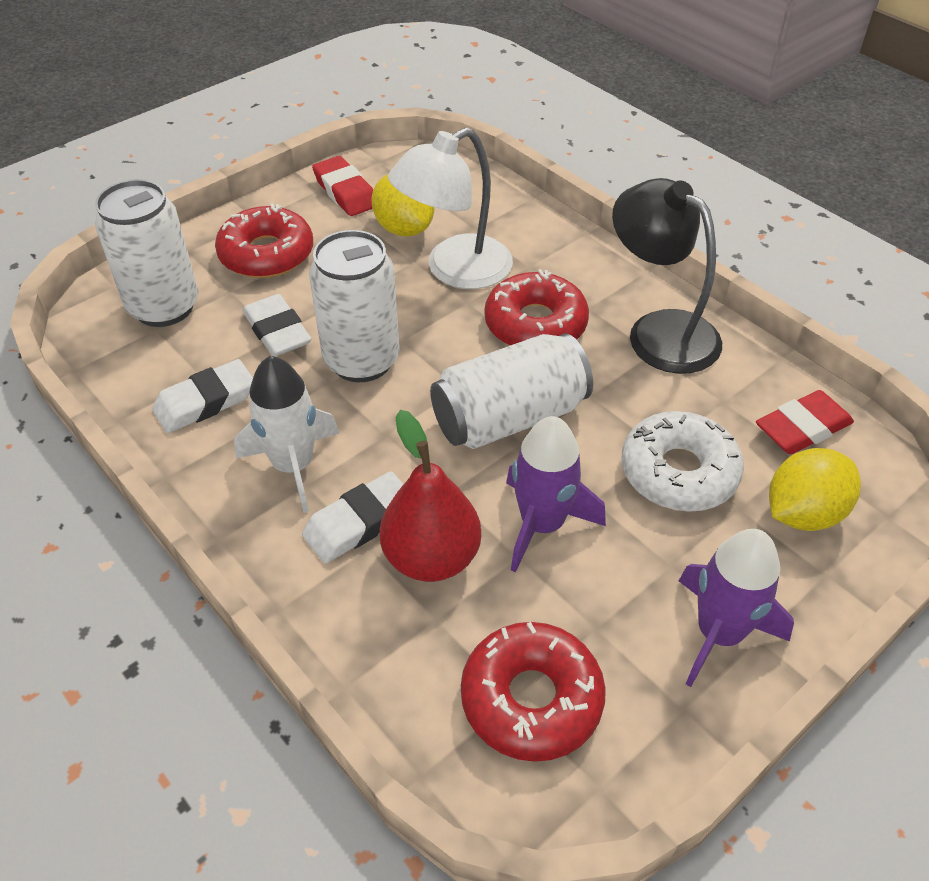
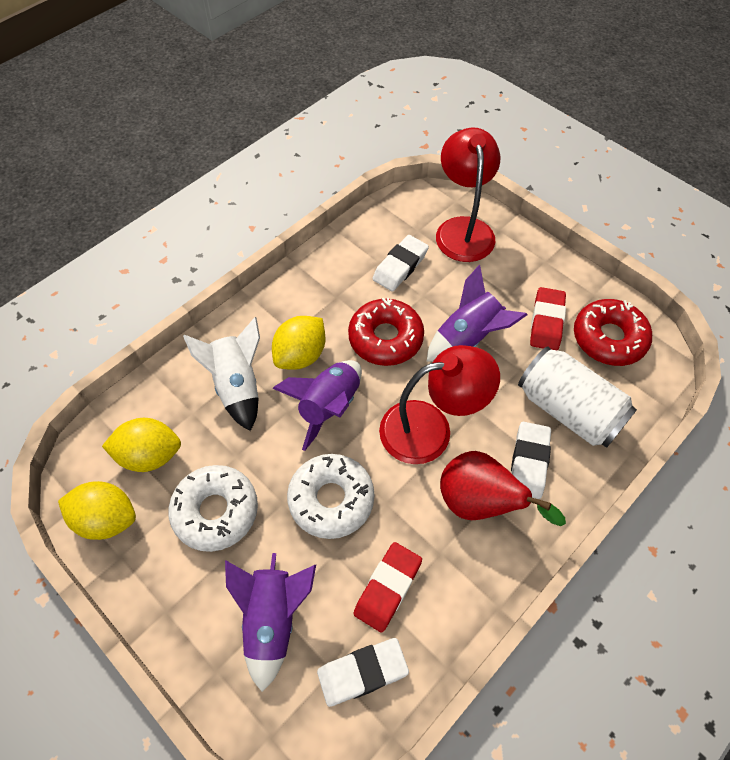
black lamp: 1 -> 0
purple rocket: 2 -> 3
red donut: 3 -> 2
red lamp: 0 -> 2
white can: 3 -> 1
white donut: 1 -> 2
white lamp: 1 -> 0
yellow lemon: 2 -> 3

